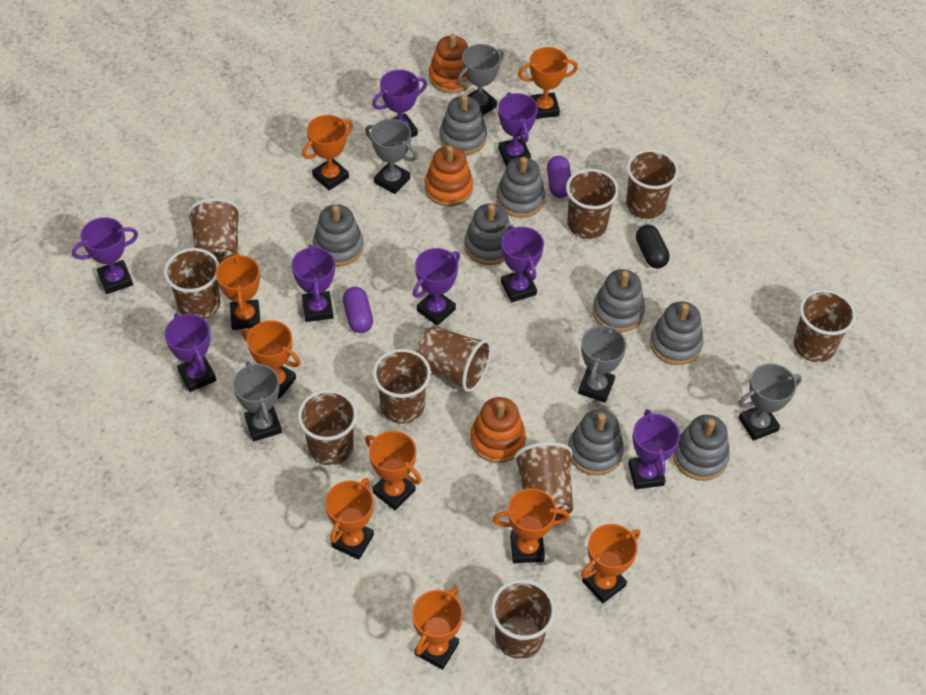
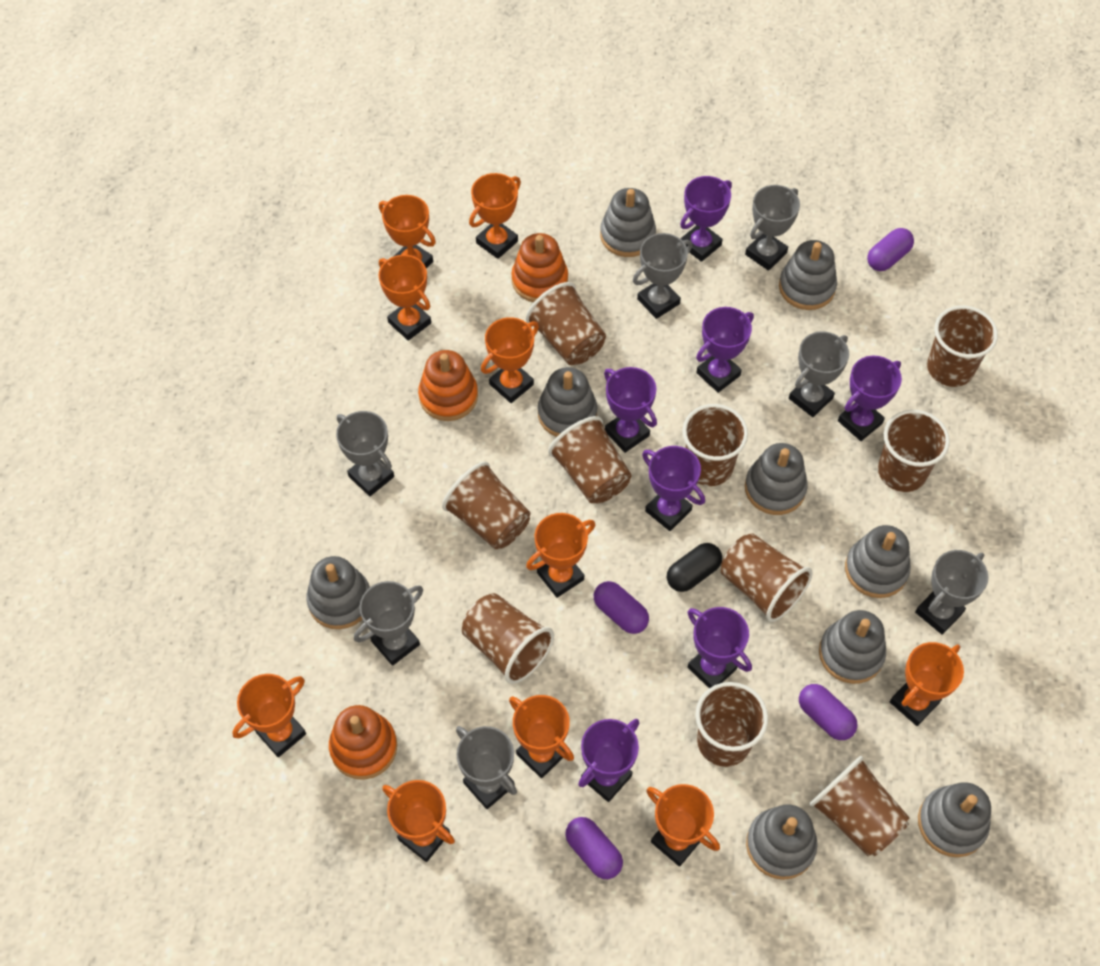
grey stacking toy: 8 -> 9
grey trophy: 5 -> 7
orange trophy: 9 -> 10
purple capsule: 2 -> 4
purple trophy: 8 -> 7

